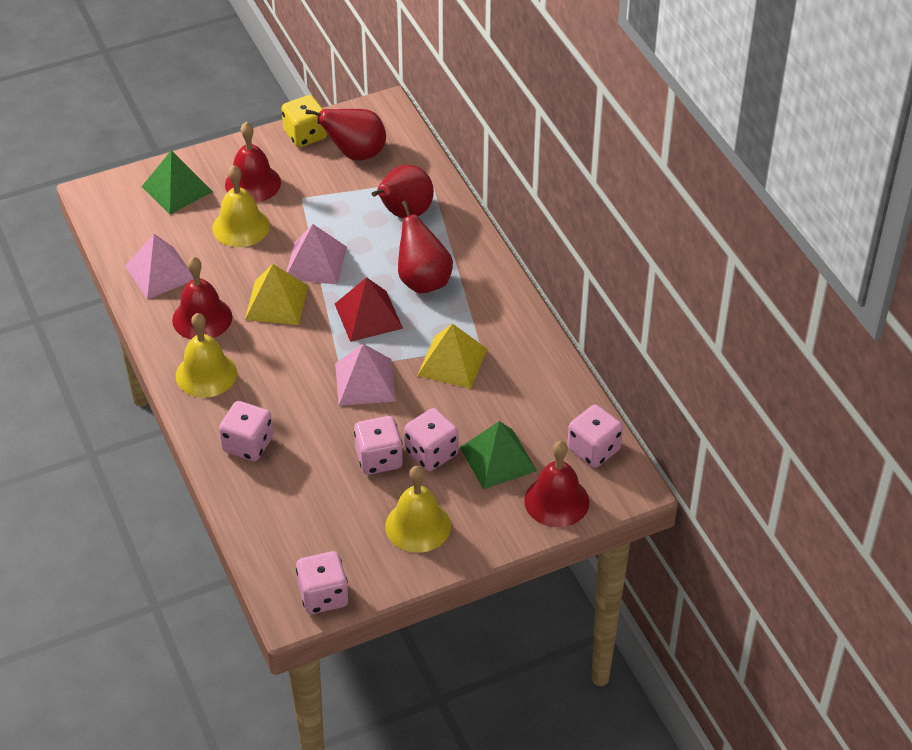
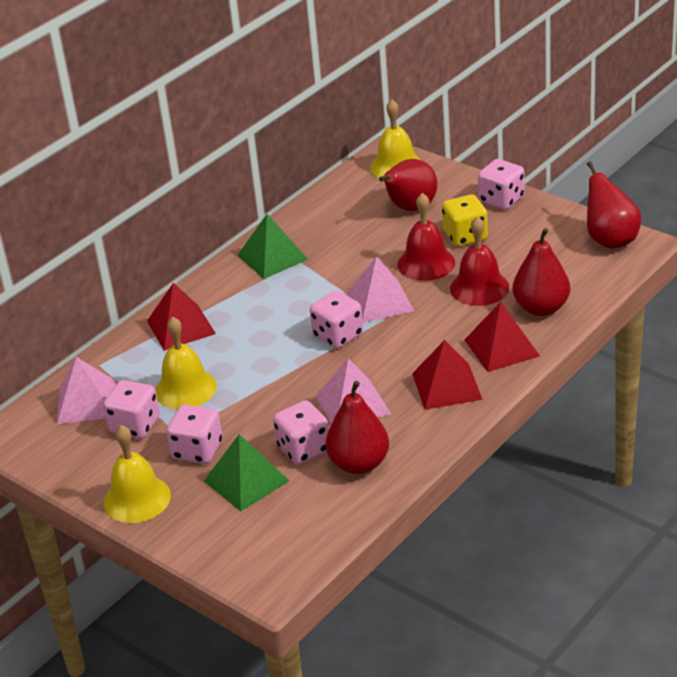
red bell: 3 -> 2
red pear: 3 -> 4
red pyramid: 1 -> 3
yellow pyramid: 2 -> 0

